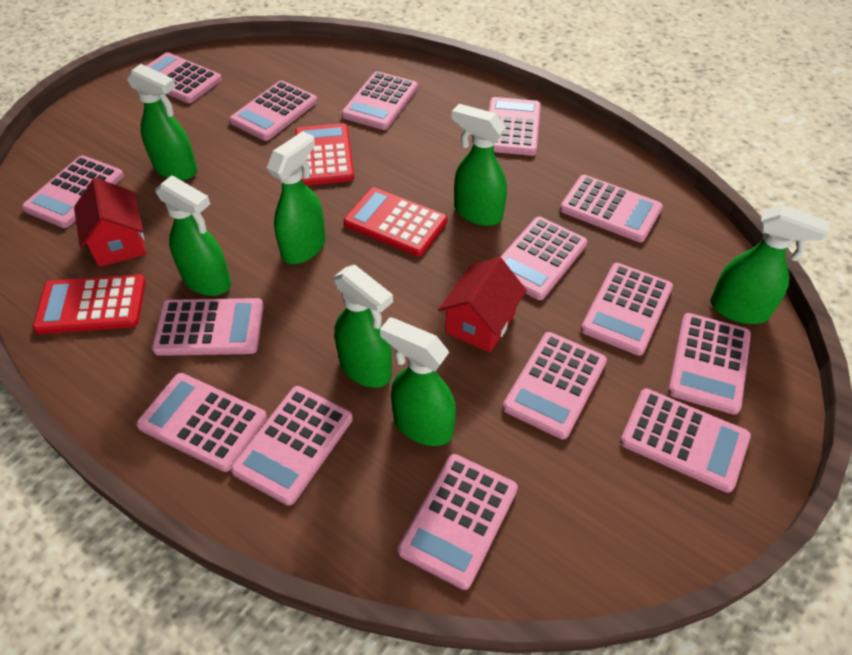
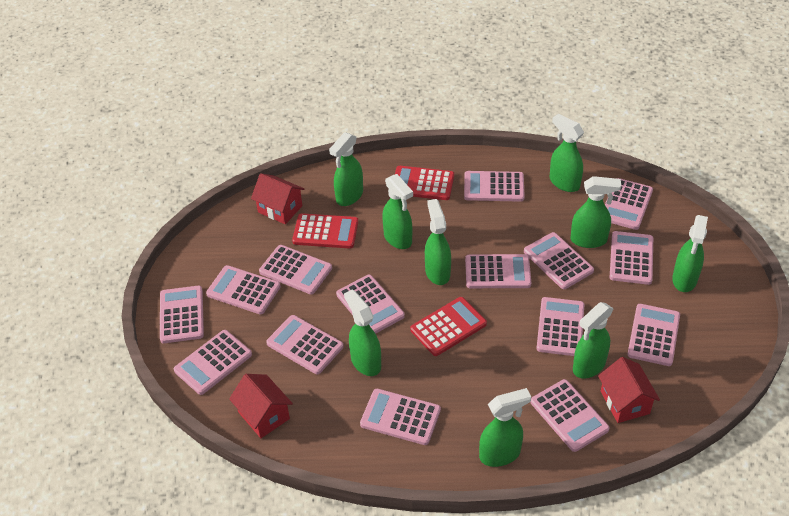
green spray bottle: 7 -> 9
red house: 2 -> 3

